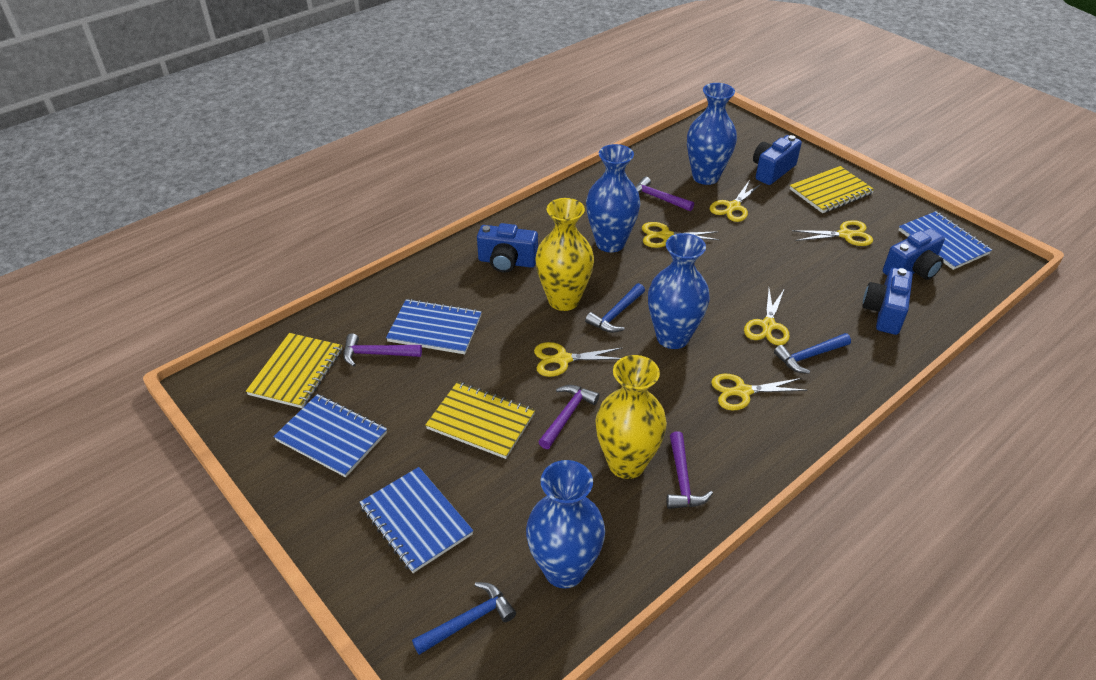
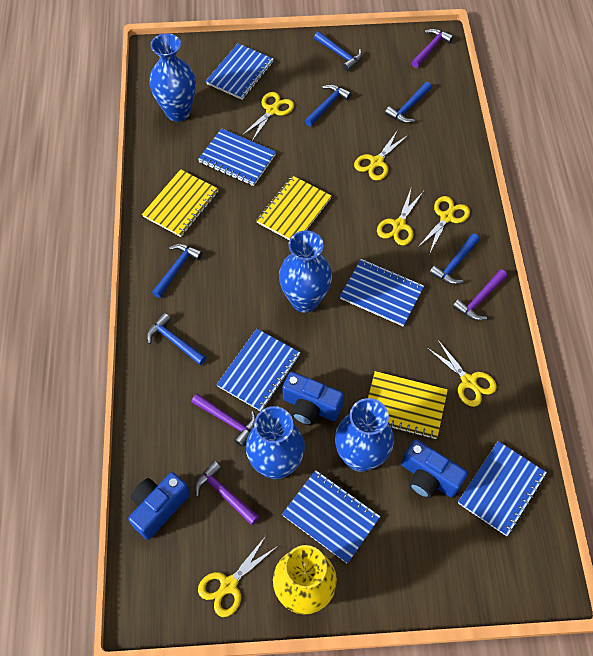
blue camera: 4 -> 3
blue hammer: 3 -> 6
blue notebook: 4 -> 6
yellow vase: 2 -> 1

